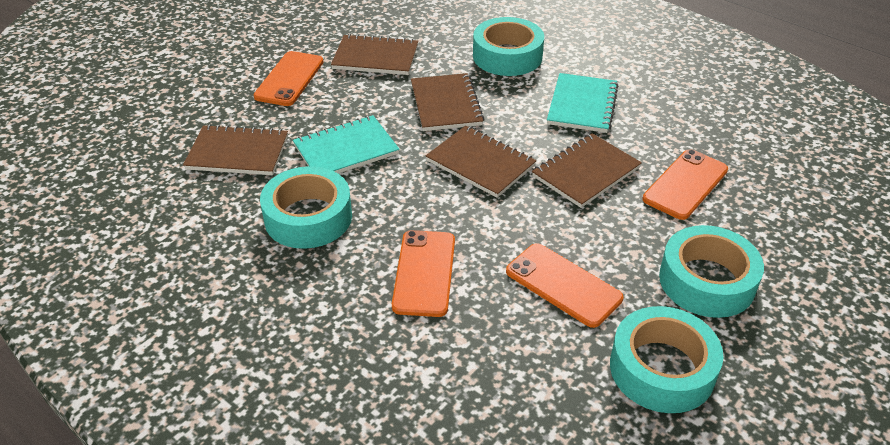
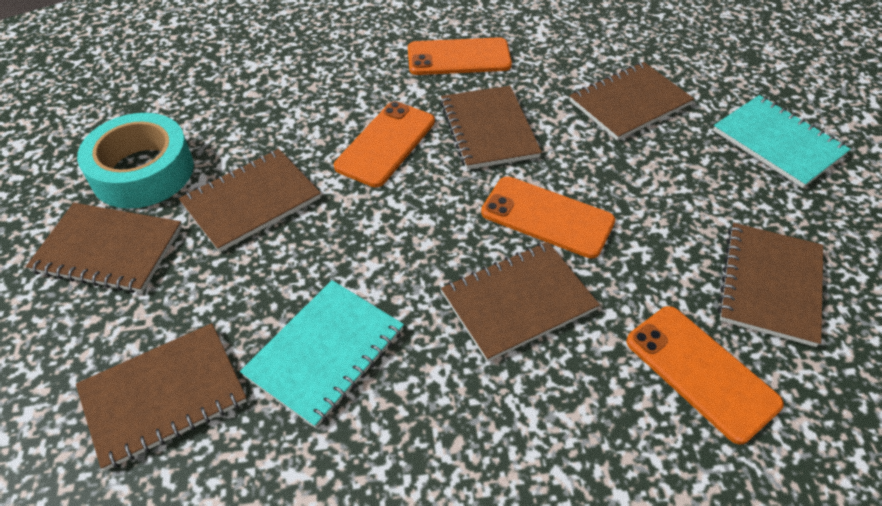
brown notebook: 5 -> 7
turquoise tape: 4 -> 1

